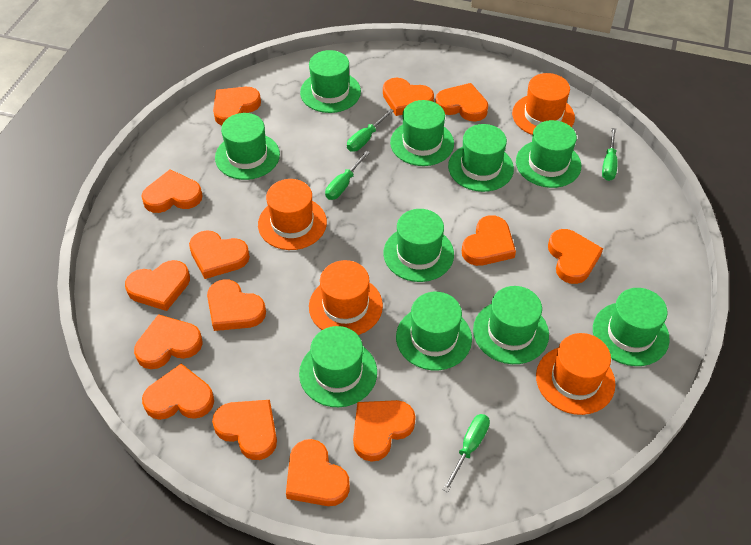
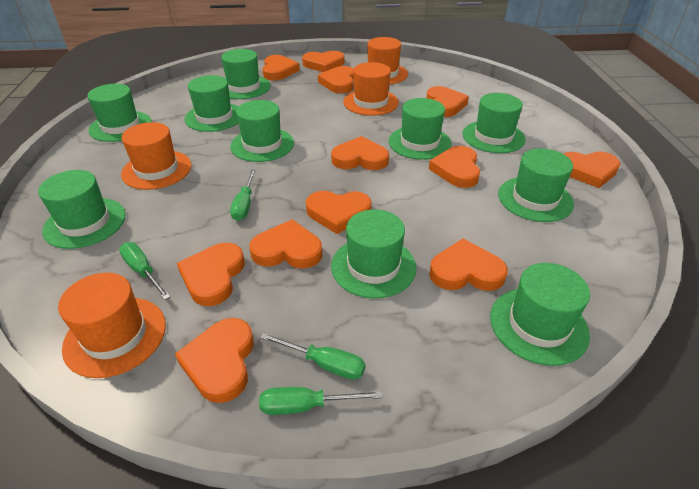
orange heart: 14 -> 12

